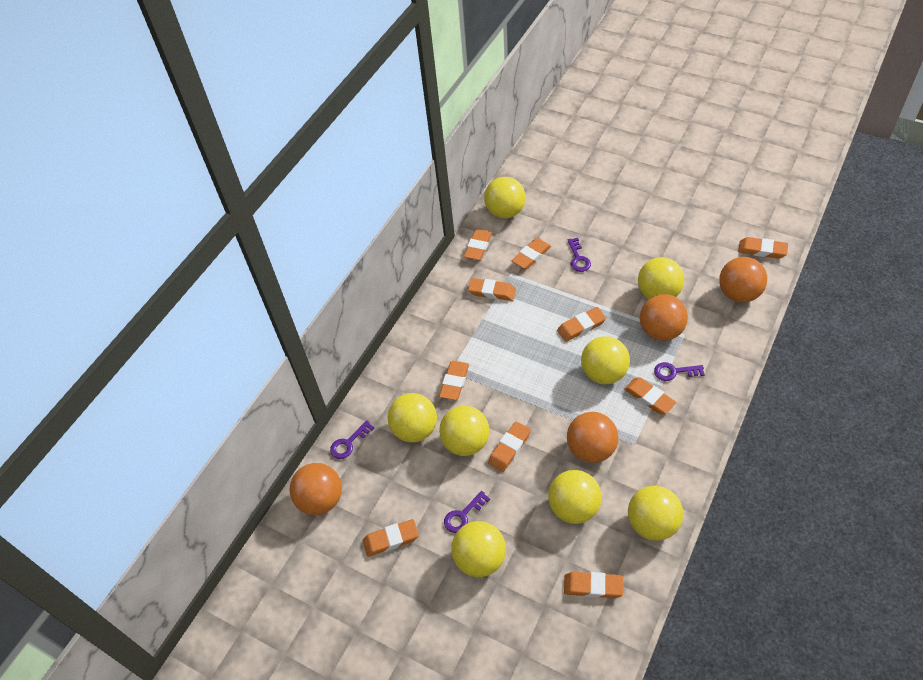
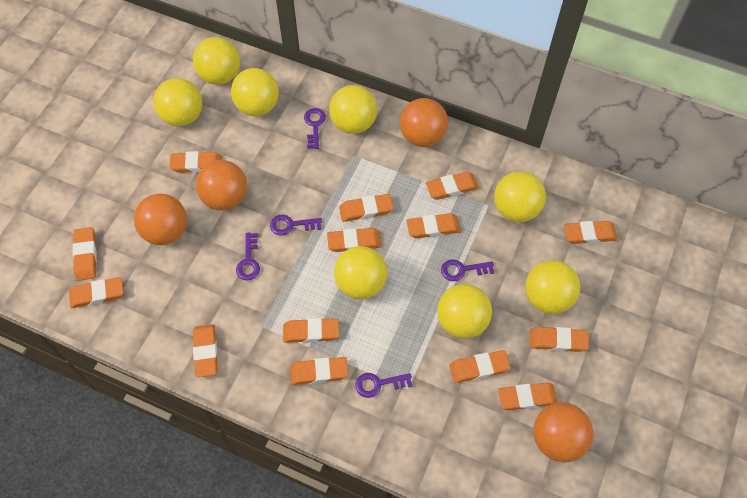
orange eraser: 10 -> 14
purple key: 4 -> 5

